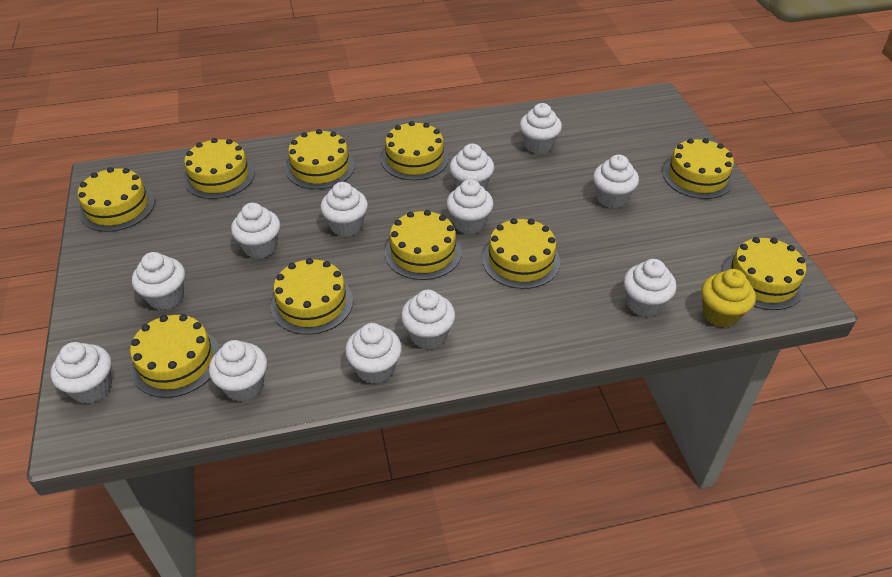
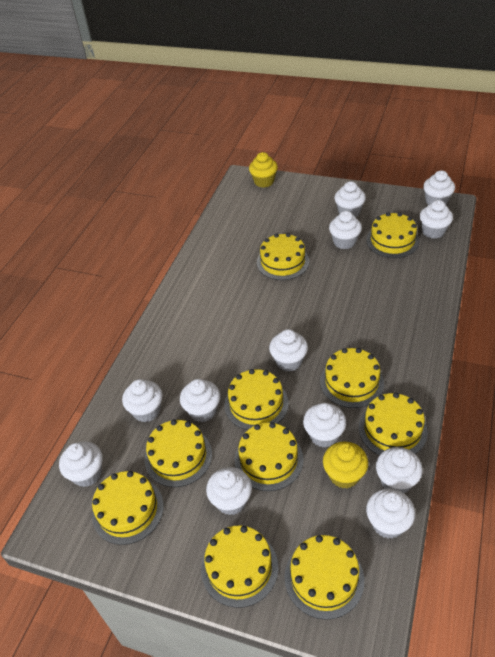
yellow cupcake: 1 -> 2

